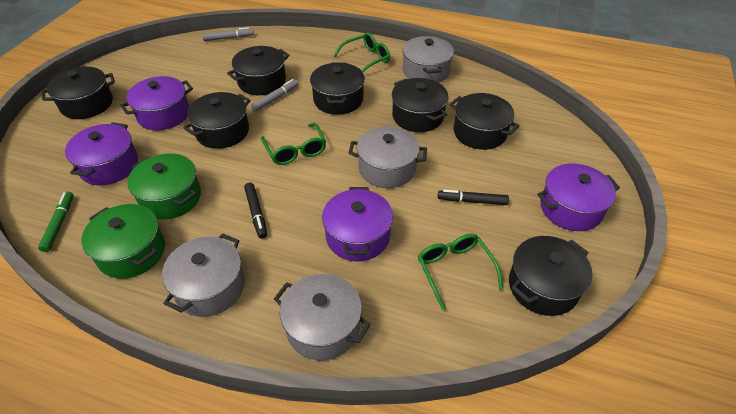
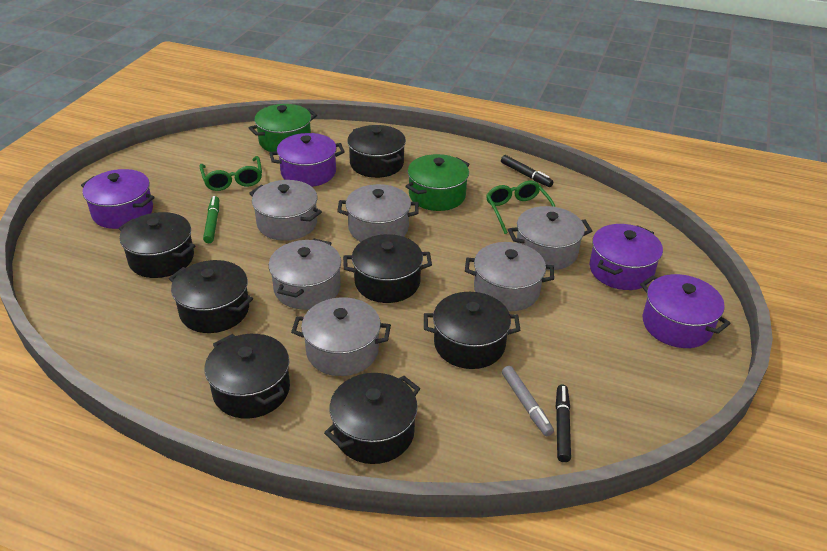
green glasses: 3 -> 2
grey marker: 2 -> 1
grey pot: 4 -> 6

